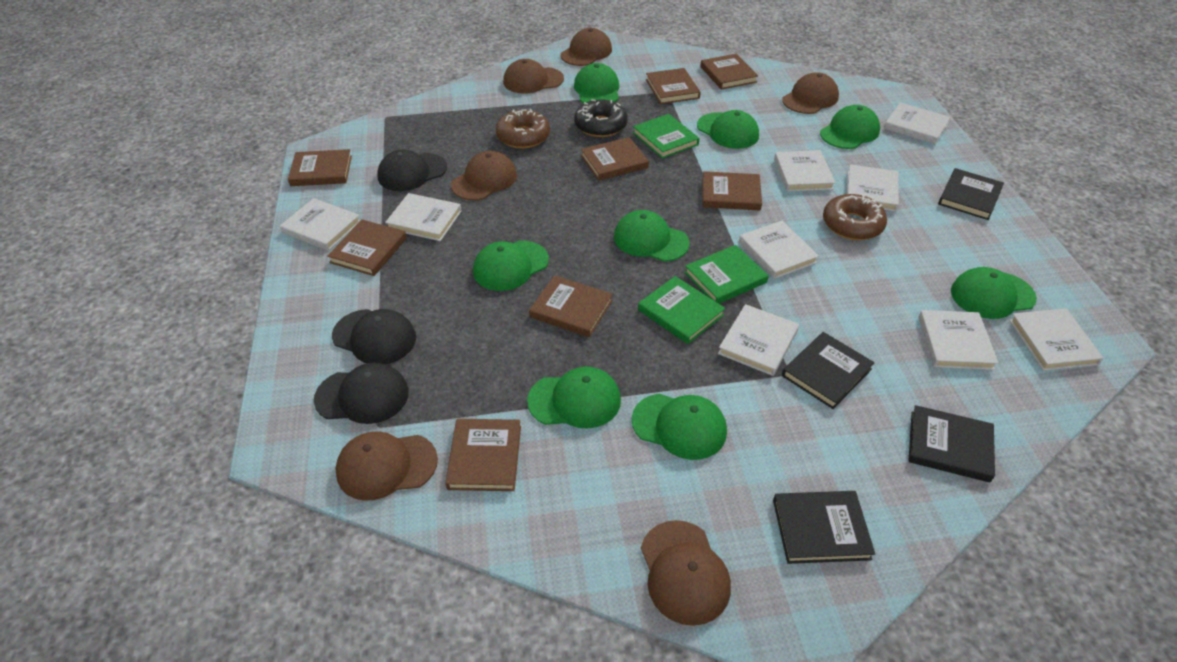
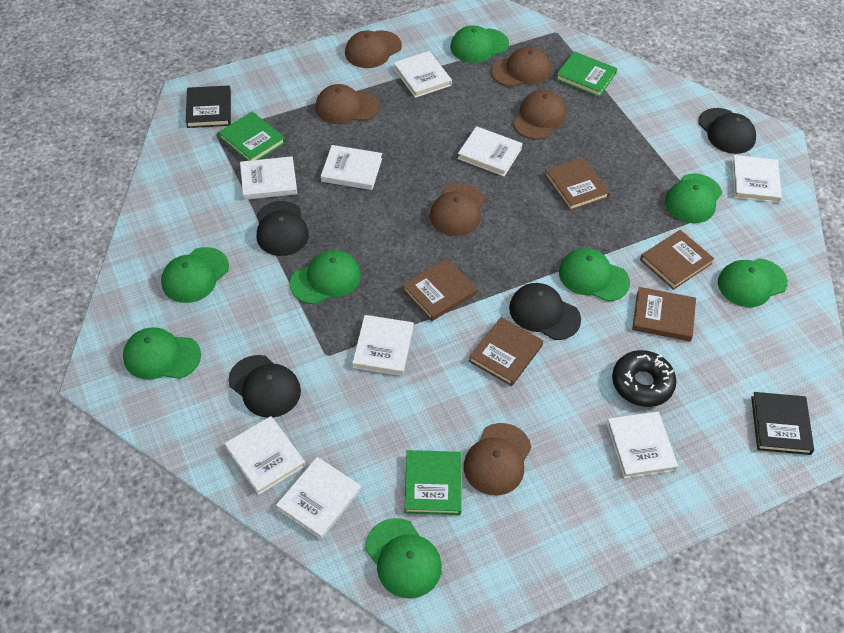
black book: 4 -> 2
black cap: 3 -> 4
brown book: 8 -> 5
brown donut: 2 -> 0

